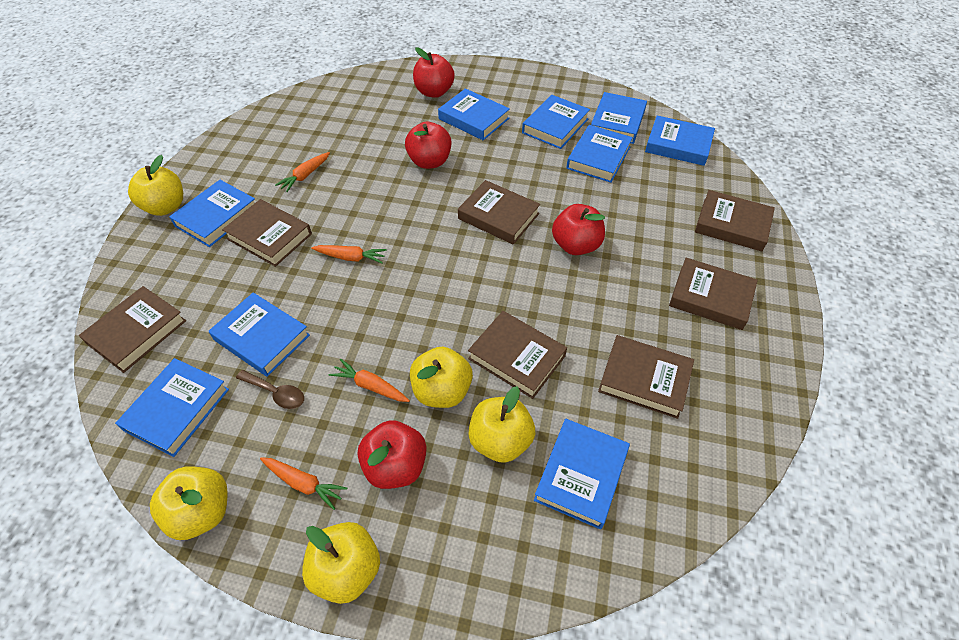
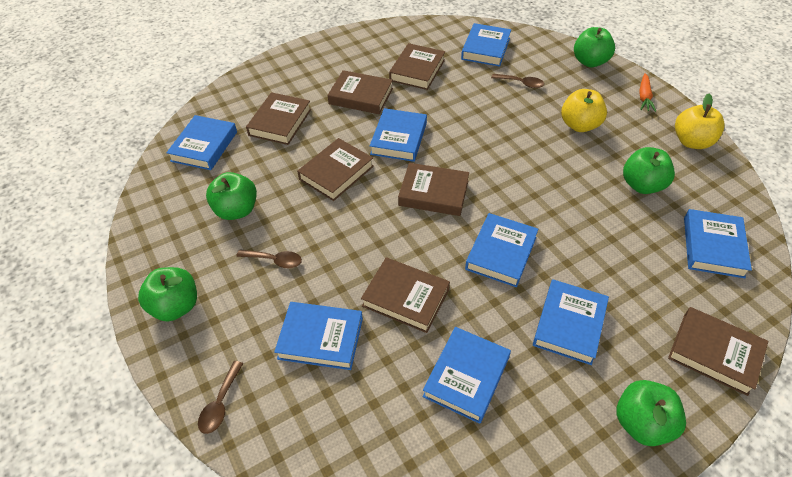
blue book: 9 -> 8
brown spoon: 1 -> 3
green apple: 0 -> 5
orange carrot: 4 -> 1
red apple: 4 -> 0
yellow apple: 5 -> 2

